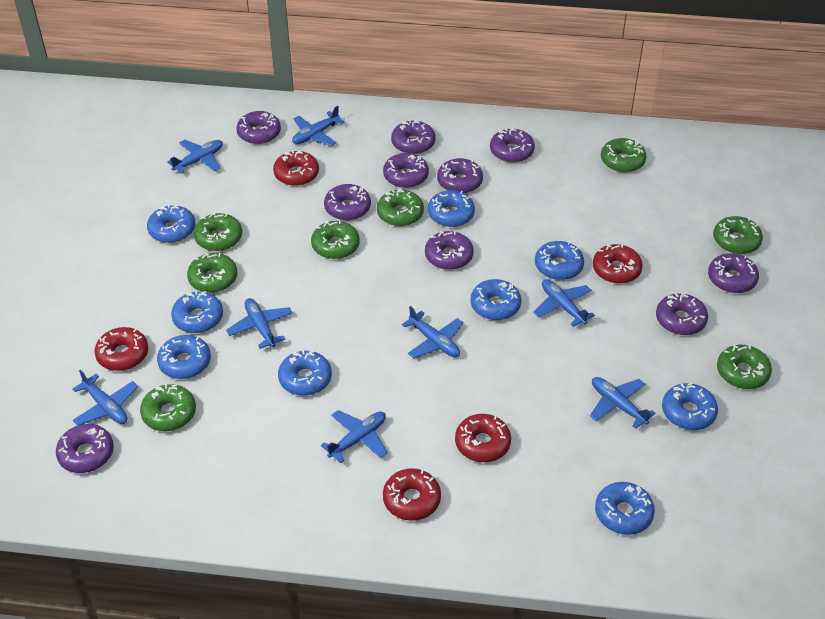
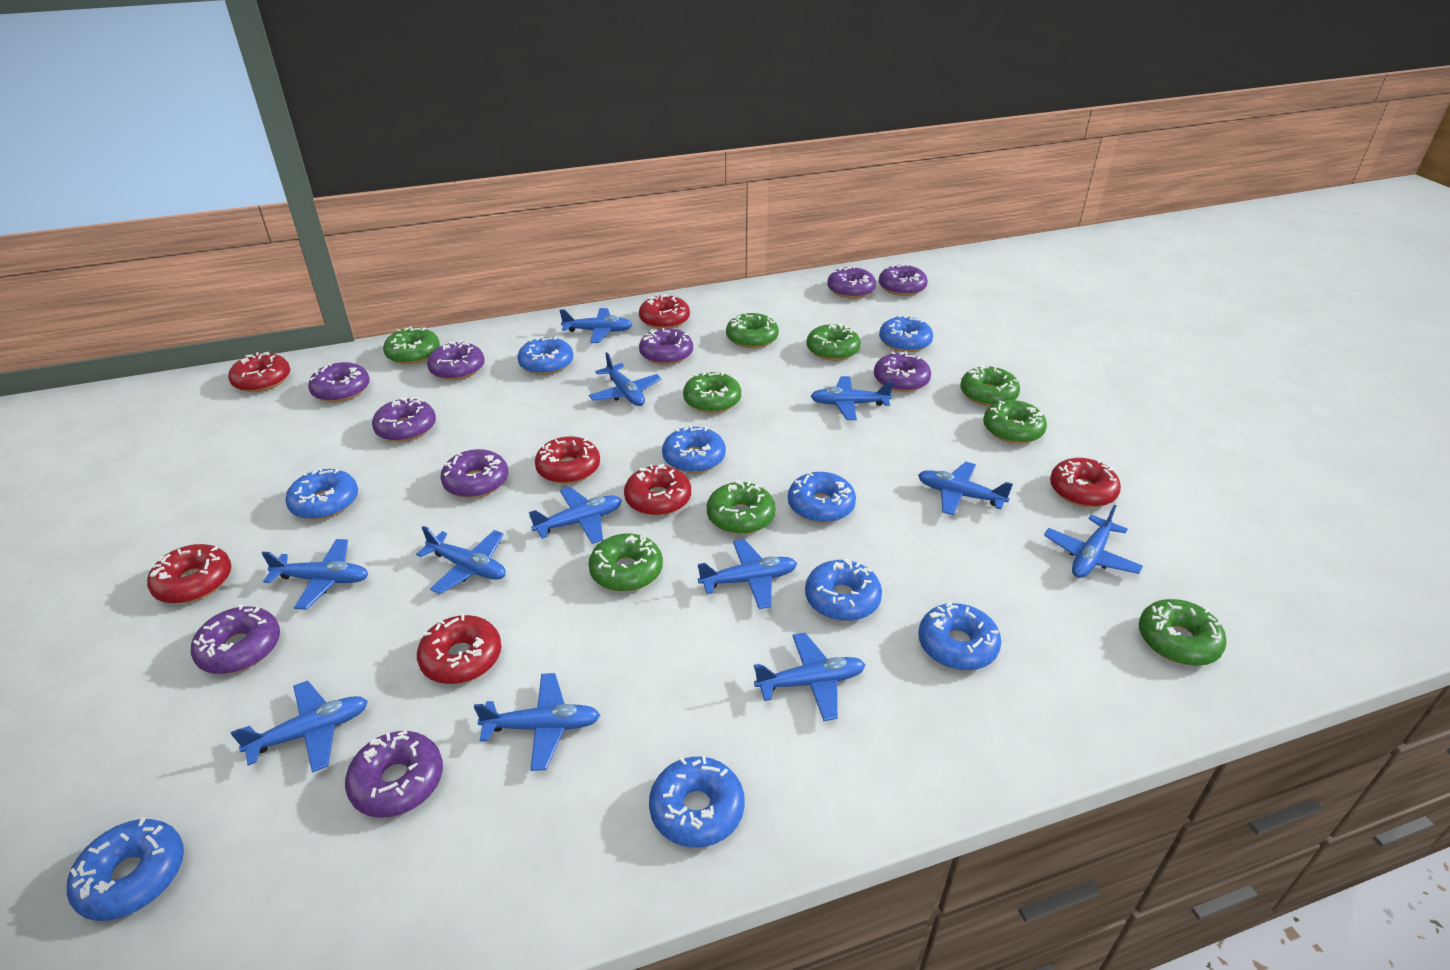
blue plane: 8 -> 12
green donut: 8 -> 9
red donut: 5 -> 7

